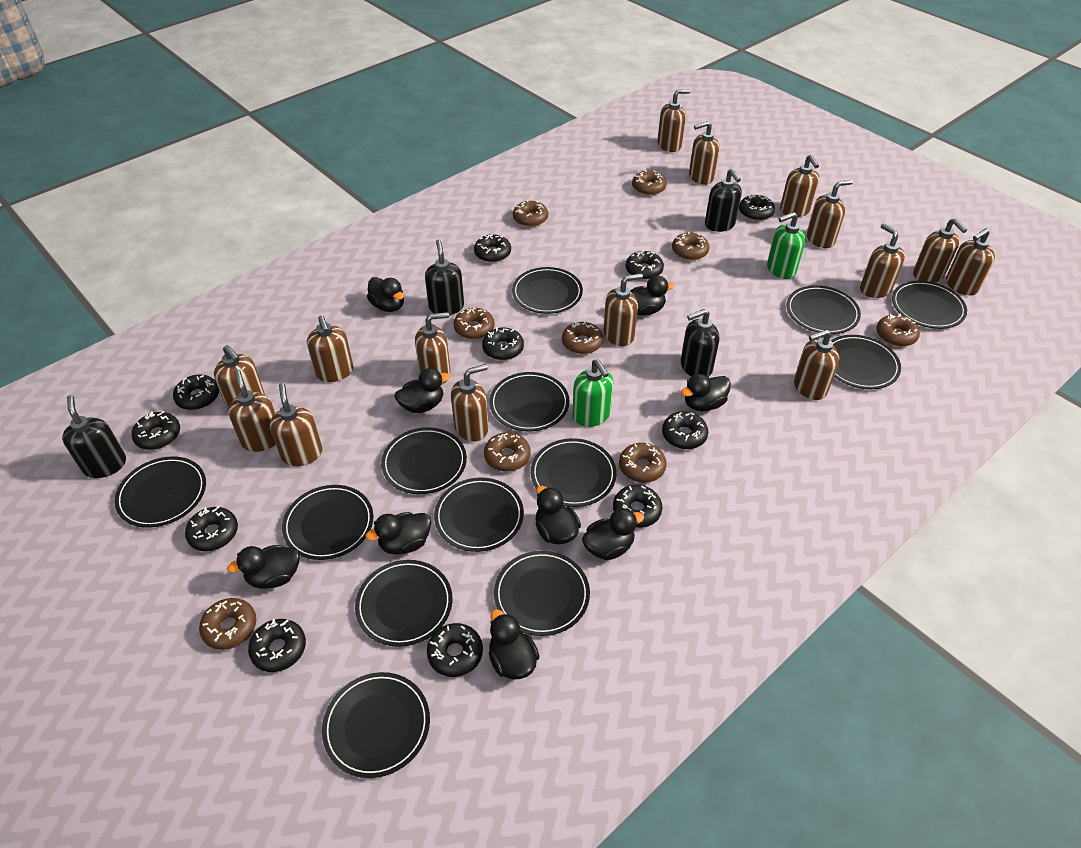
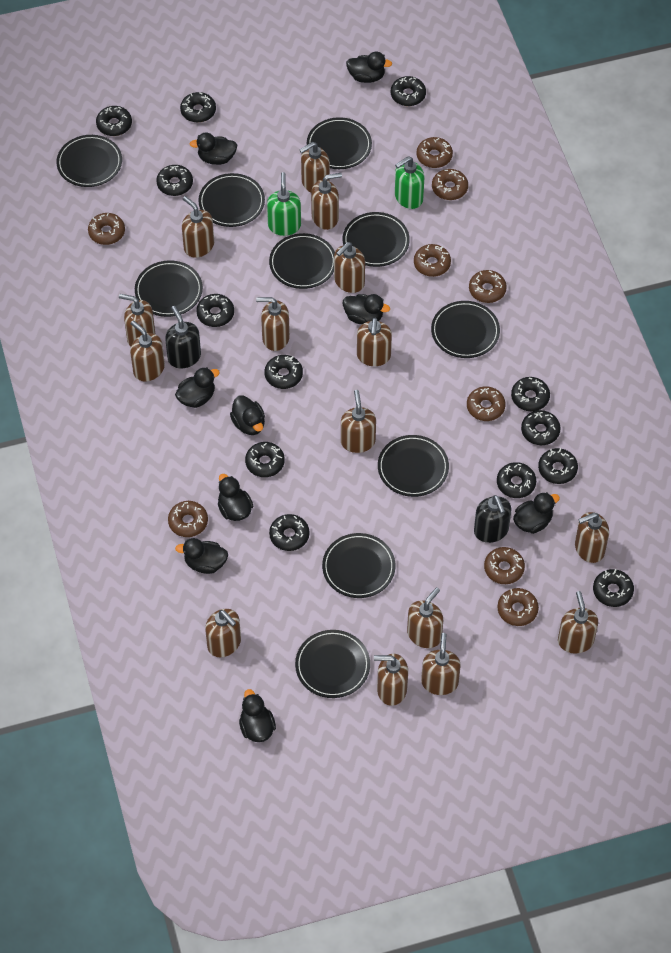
black donut: 11 -> 13
black plate: 13 -> 10
black soap dispenser: 4 -> 2

